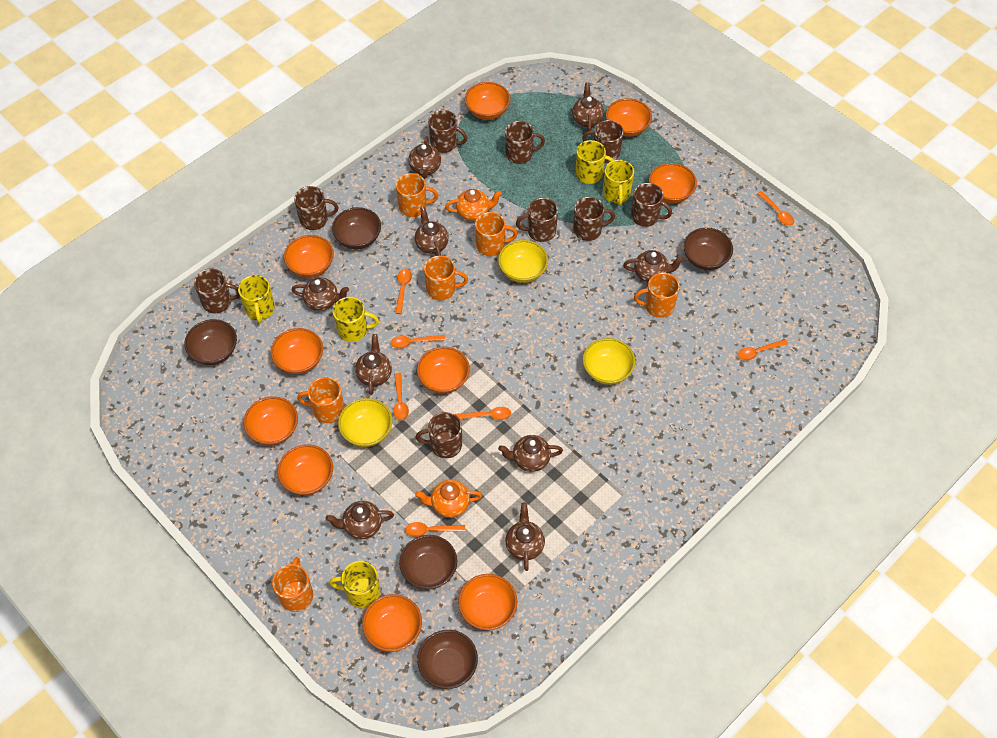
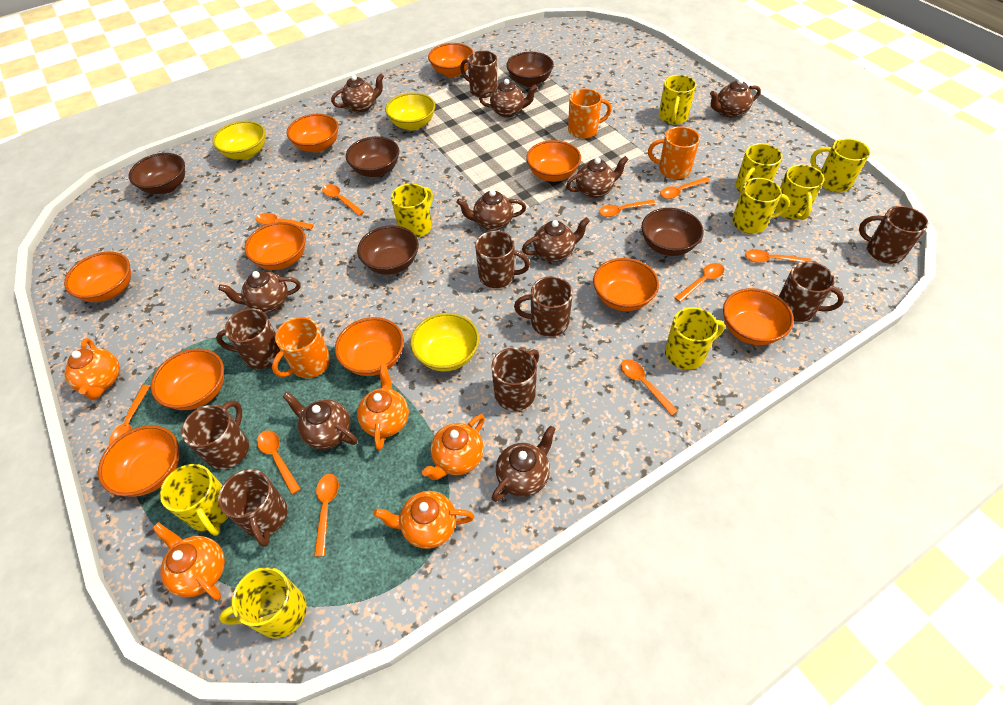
orange mug: 6 -> 3
orange spoon: 7 -> 10
orange teapot: 2 -> 5
yellow mug: 5 -> 9

